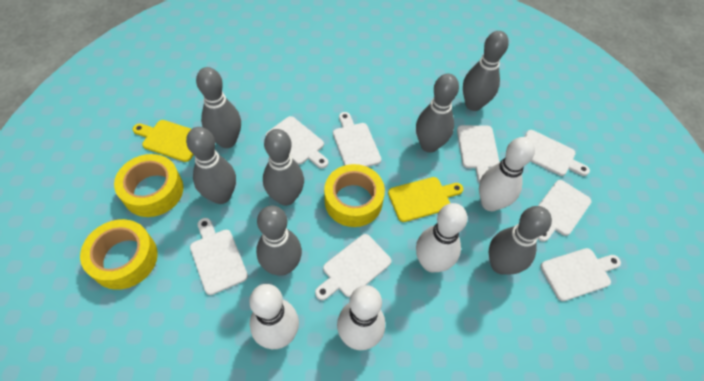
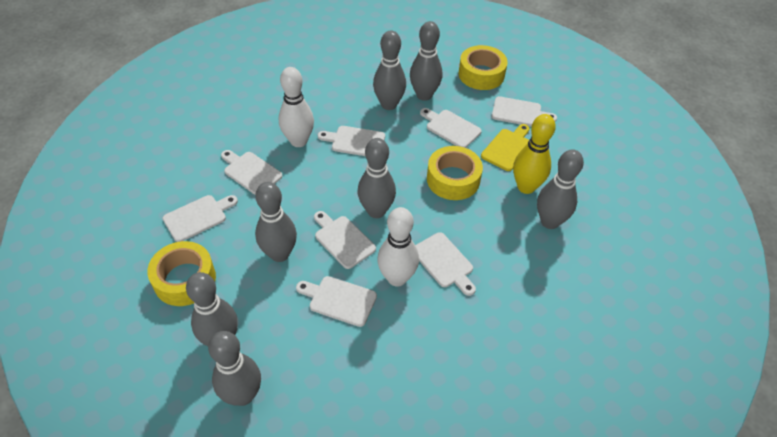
white bowling pin: 4 -> 2
yellow bowling pin: 0 -> 1
yellow cutting board: 2 -> 1

